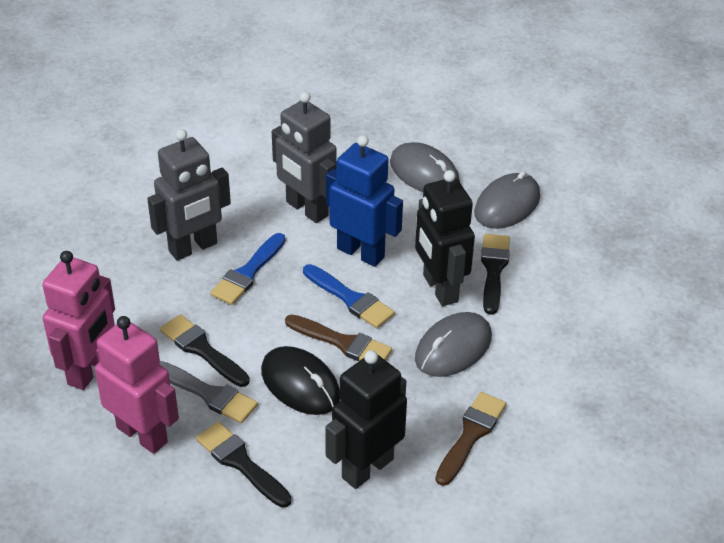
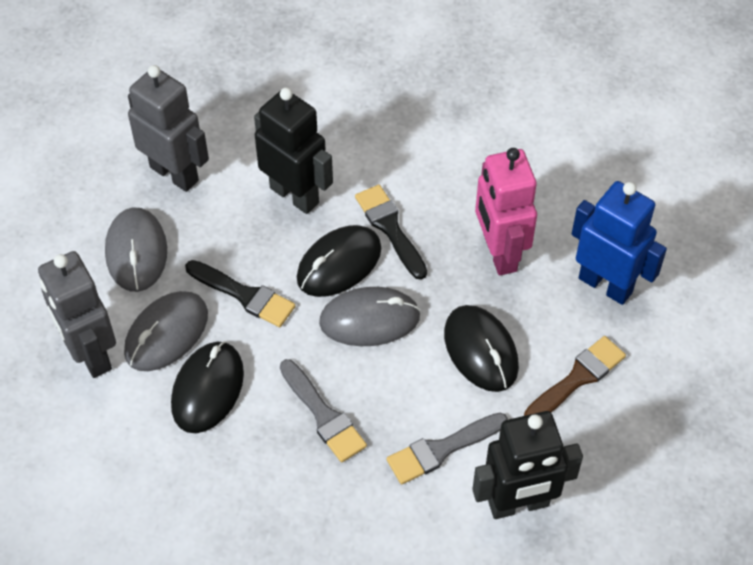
black brush: 3 -> 2
black mouse: 1 -> 3
blue brush: 2 -> 0
brown brush: 2 -> 1
grey brush: 1 -> 2
pink robot: 2 -> 1

